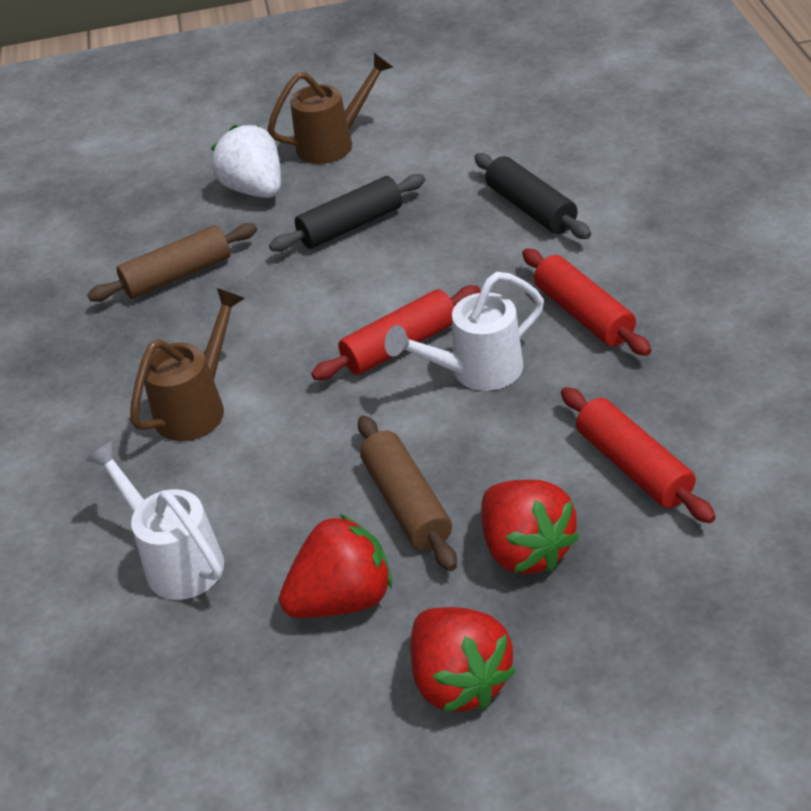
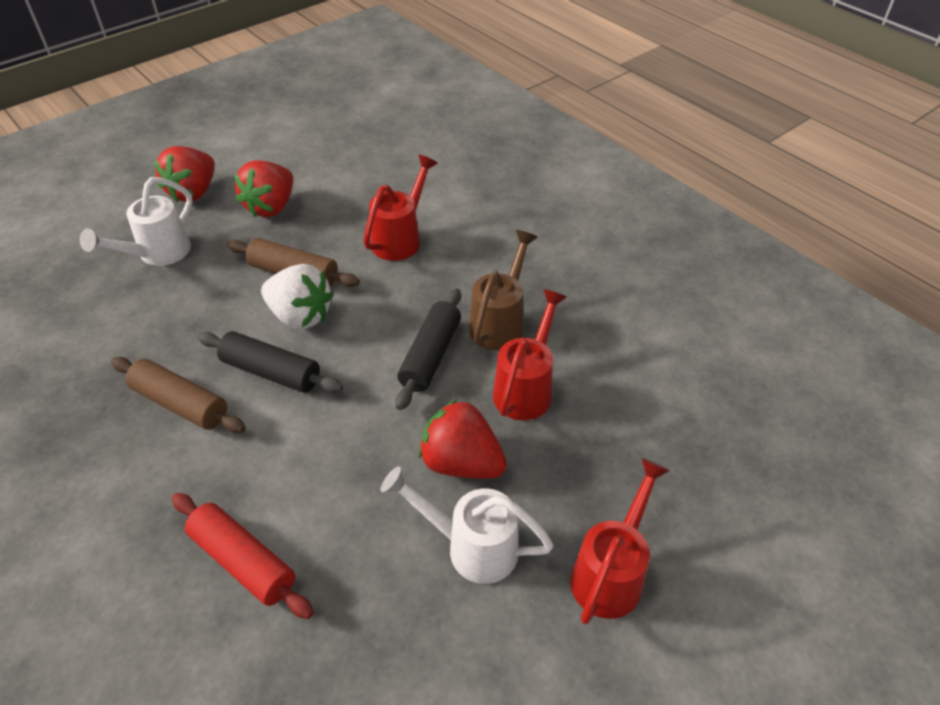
brown watering can: 2 -> 1
red rolling pin: 3 -> 1
red watering can: 0 -> 3

